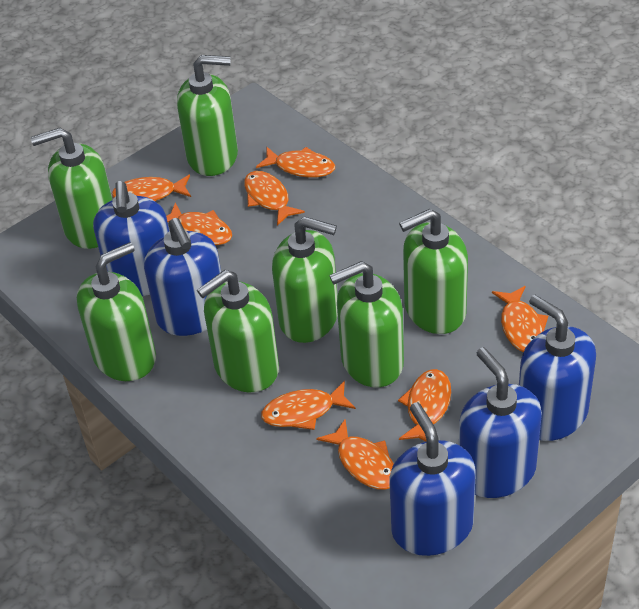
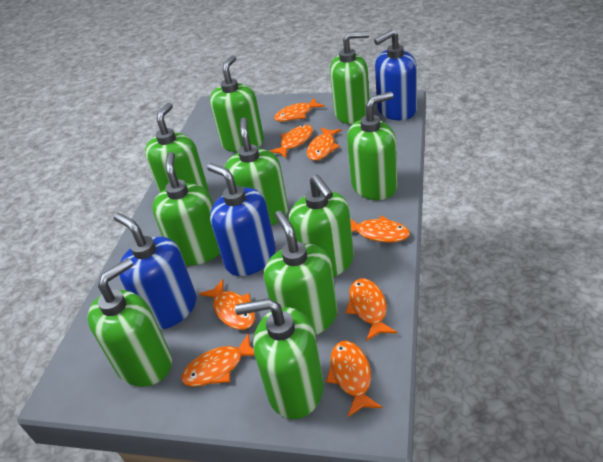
blue soap dispenser: 5 -> 3
green soap dispenser: 7 -> 10

